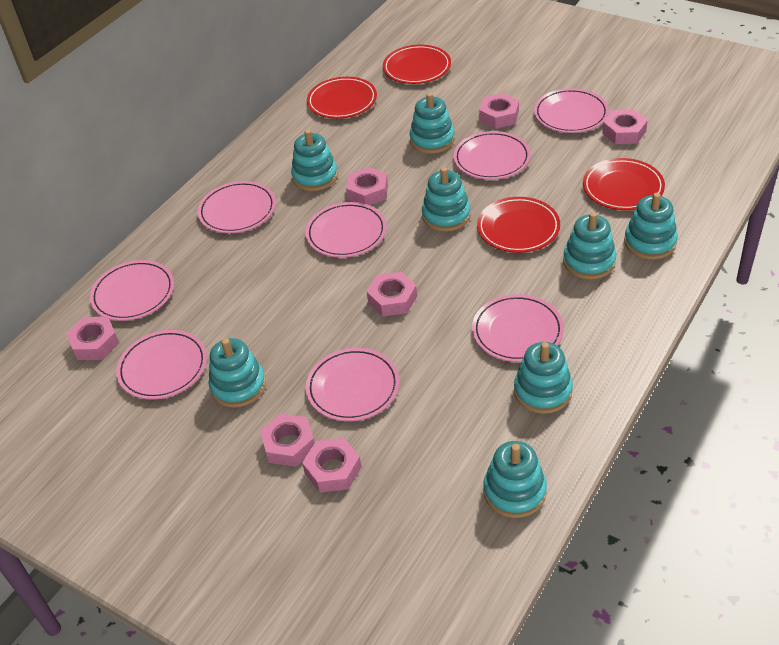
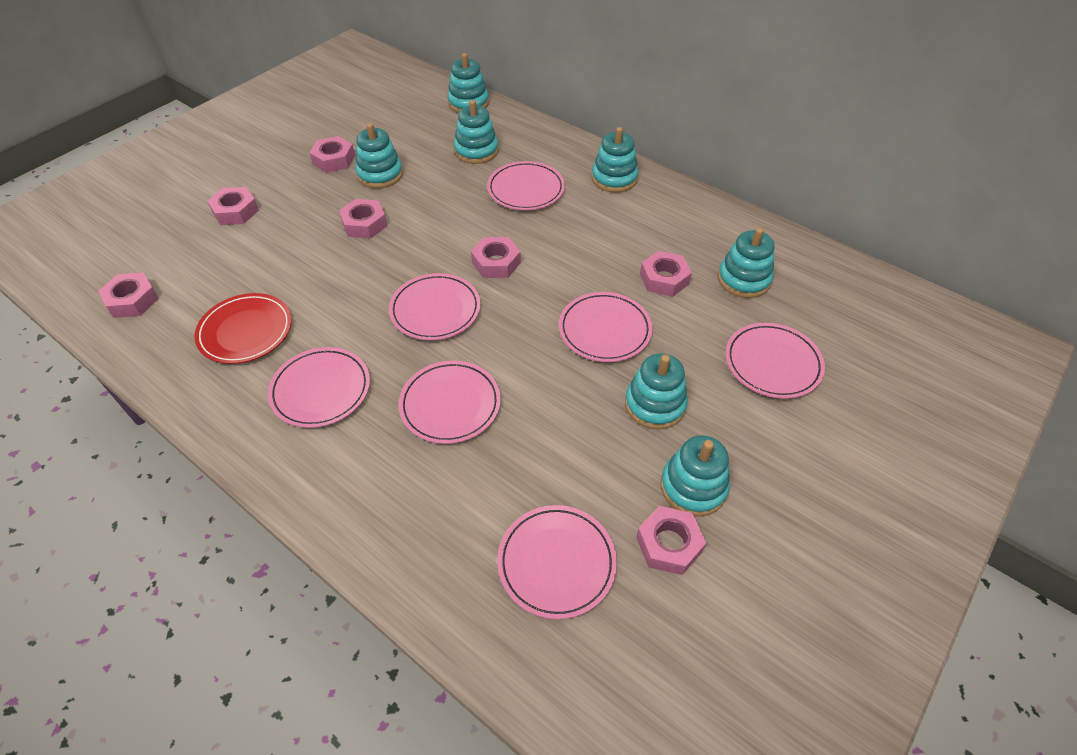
pink plate: 8 -> 7
red plate: 4 -> 1
turquoise stacking toy: 8 -> 7

